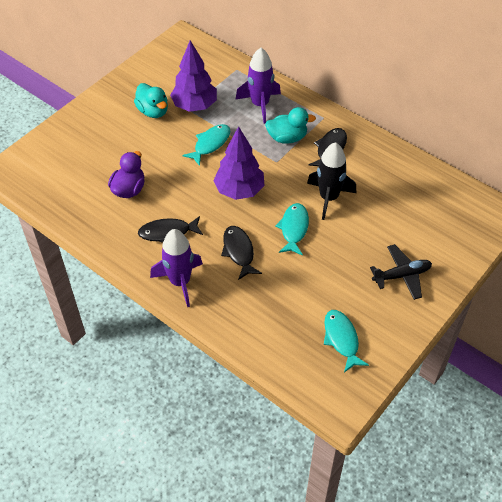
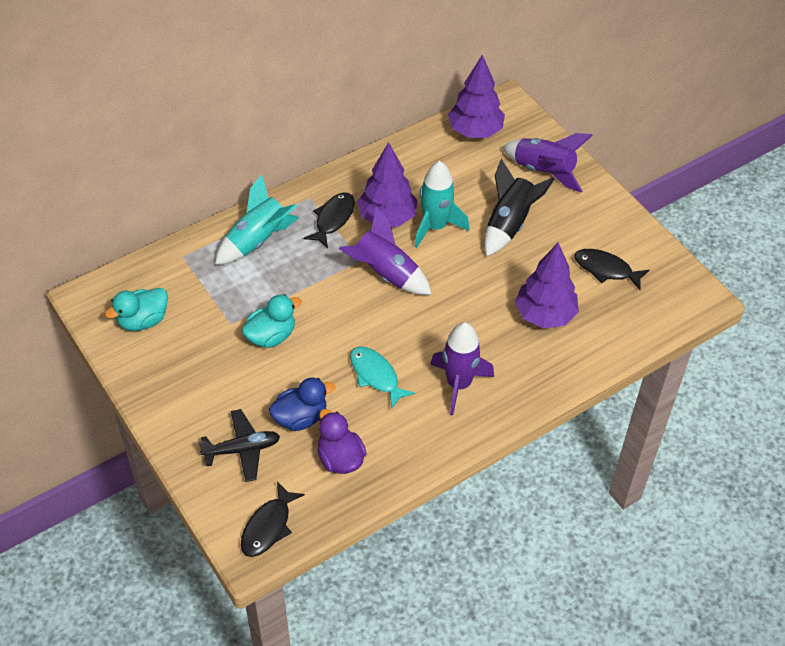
blue duck: 0 -> 1
purple rocket: 2 -> 3
purple tree: 2 -> 3
turquoise fish: 3 -> 1
turquoise rocket: 0 -> 2

